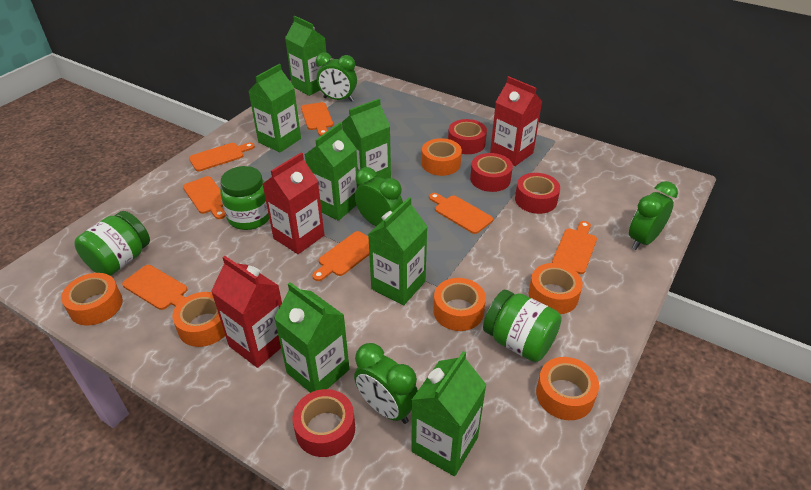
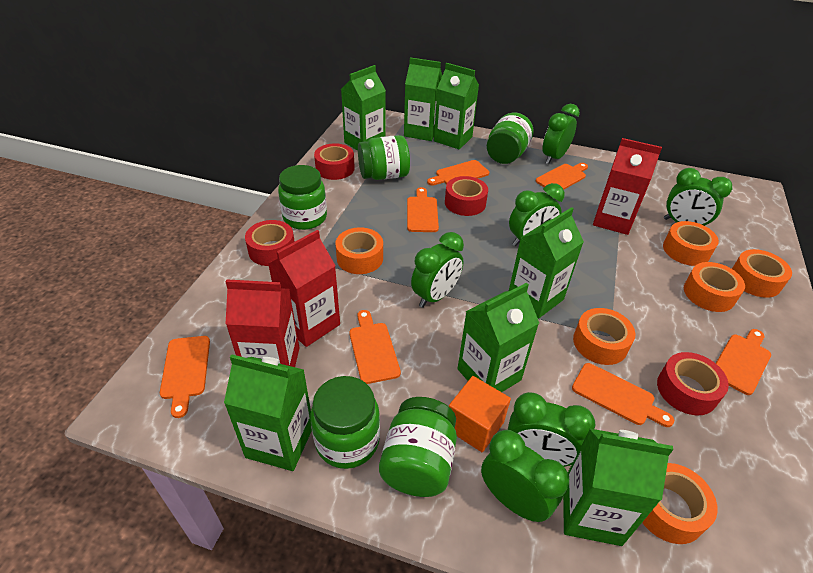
green clock: 4 -> 6
green jar: 3 -> 5
orange cube: 0 -> 1

